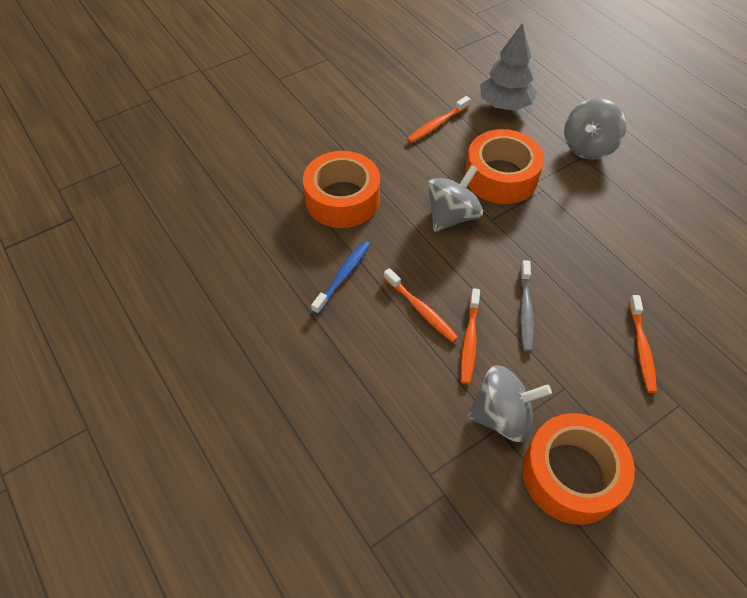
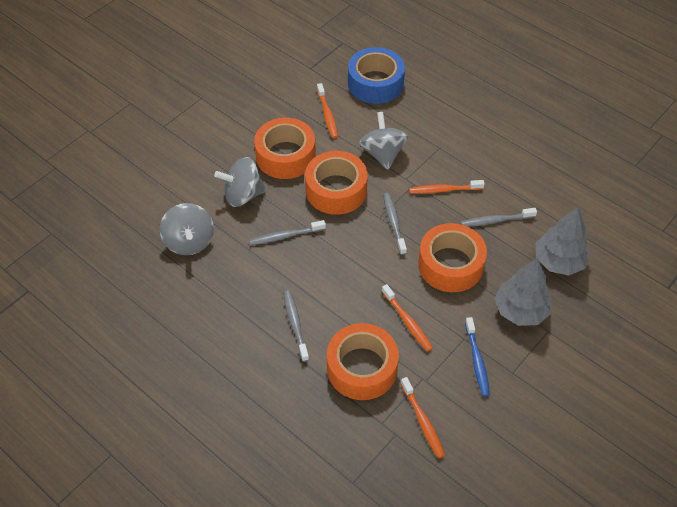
blue tape: 0 -> 1
grey toothbrush: 1 -> 4
grey tree: 1 -> 2
orange tape: 3 -> 4

